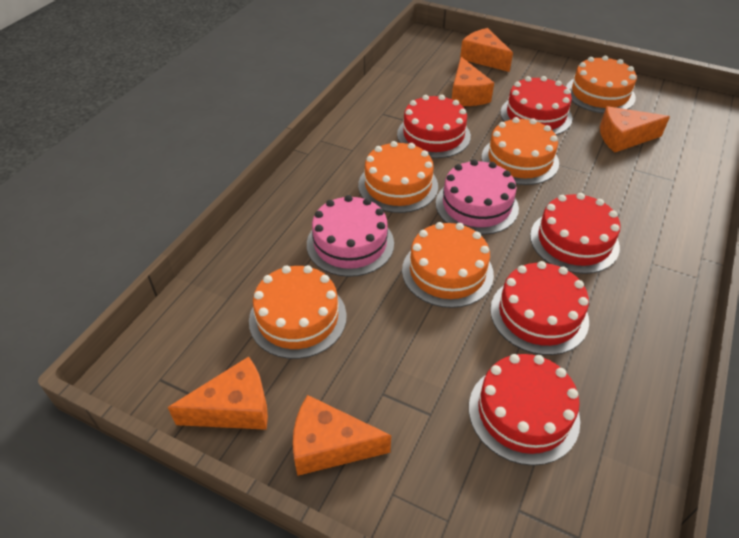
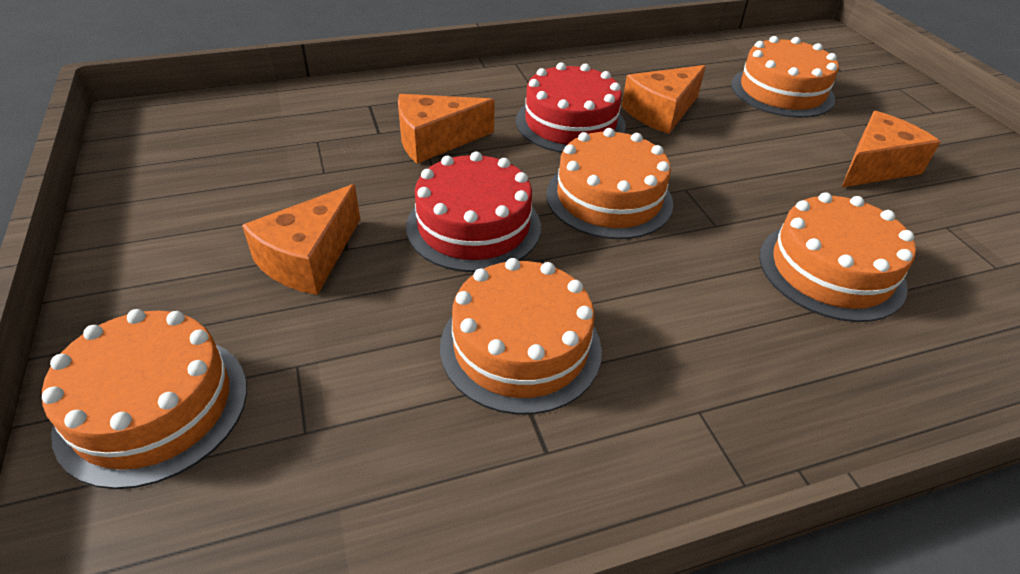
orange cheese: 5 -> 4
pink cake: 2 -> 0
red cake: 5 -> 2

